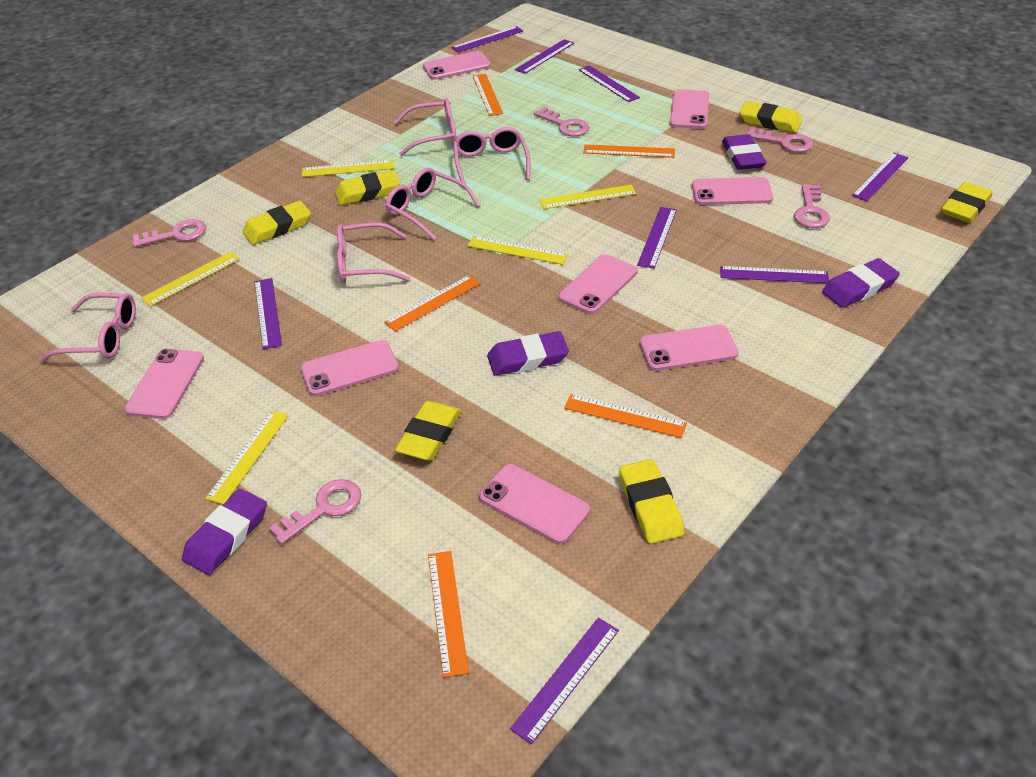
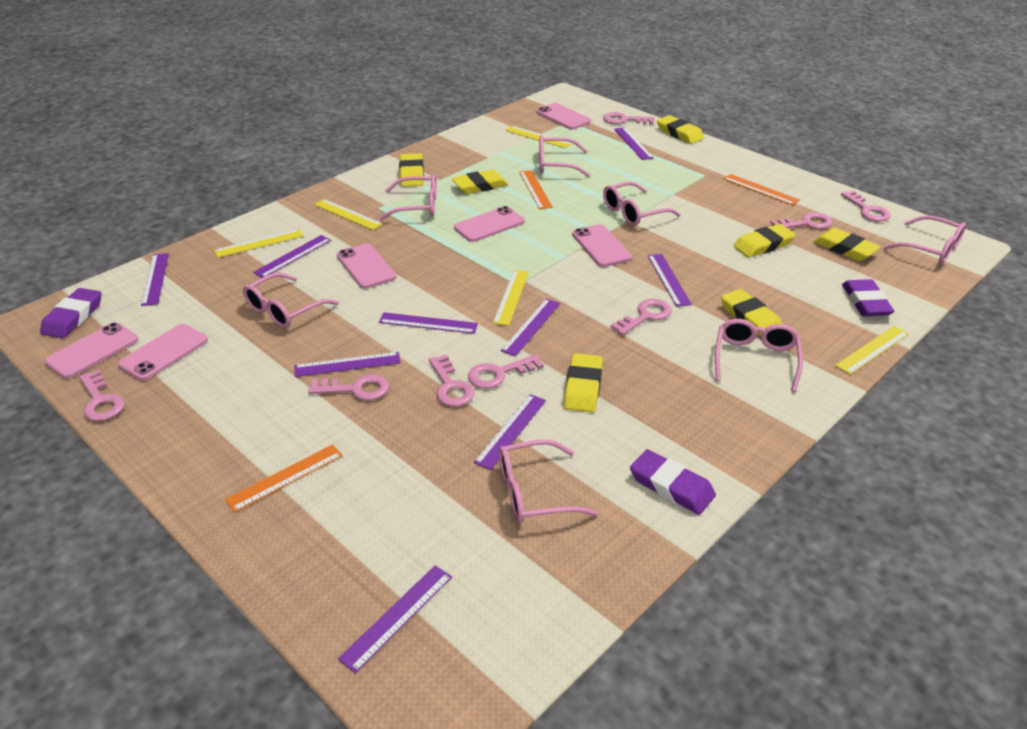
orange ruler: 5 -> 3
pink glasses: 5 -> 7
pink key: 5 -> 8
pink phone: 8 -> 6
purple eraser: 4 -> 3
purple ruler: 8 -> 9
yellow eraser: 6 -> 7

